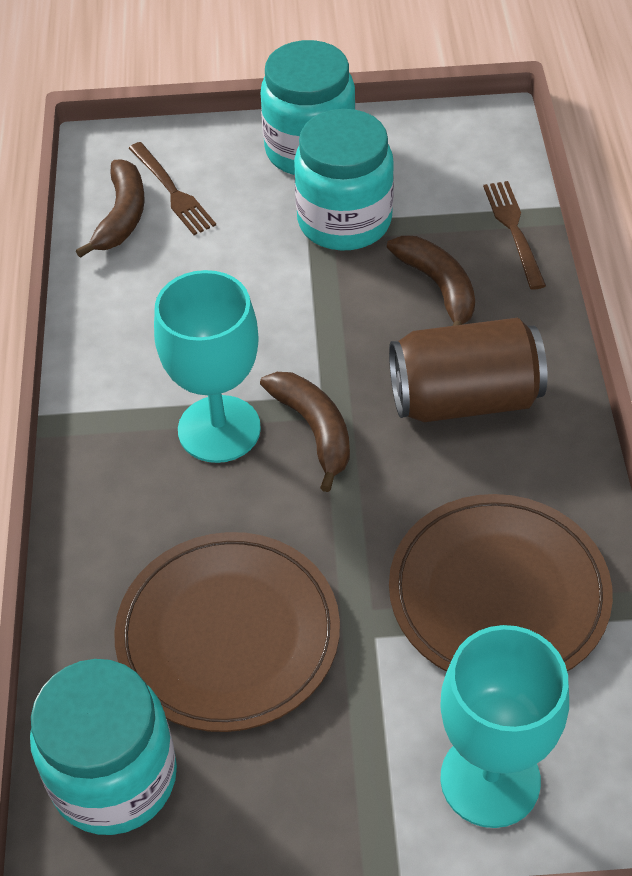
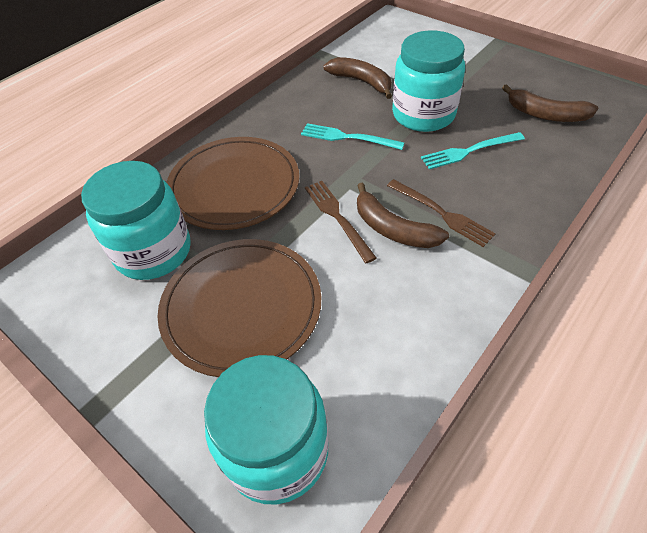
brown can: 1 -> 0
turquoise fork: 0 -> 2
turquoise goblet: 2 -> 0

